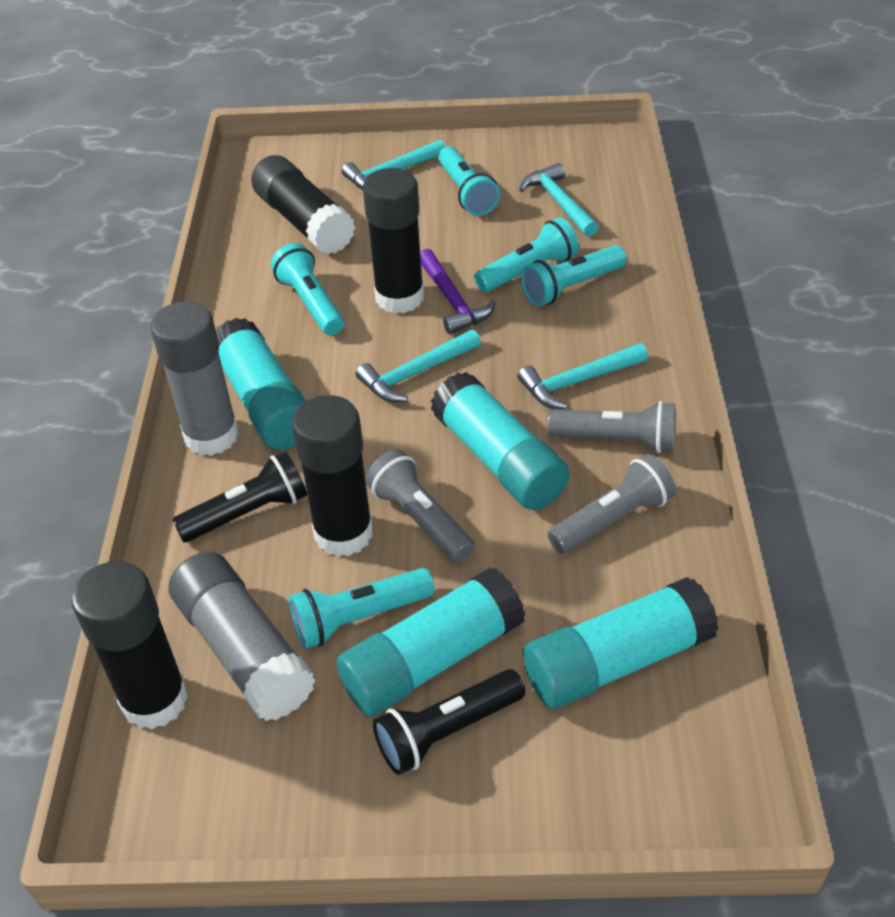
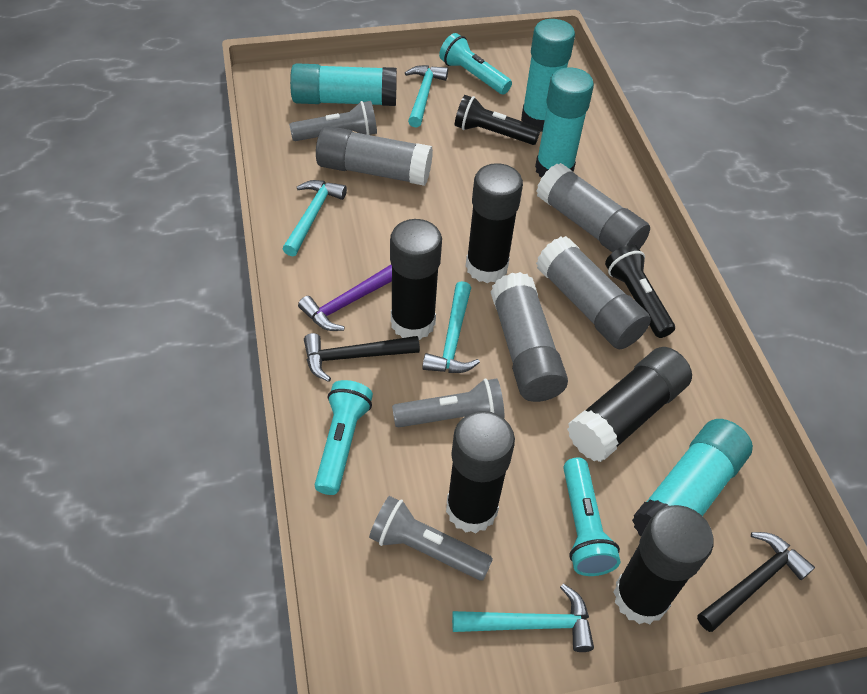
black glue stick: 4 -> 5
black hammer: 0 -> 2
grey glue stick: 2 -> 4
turquoise flashlight: 5 -> 3

